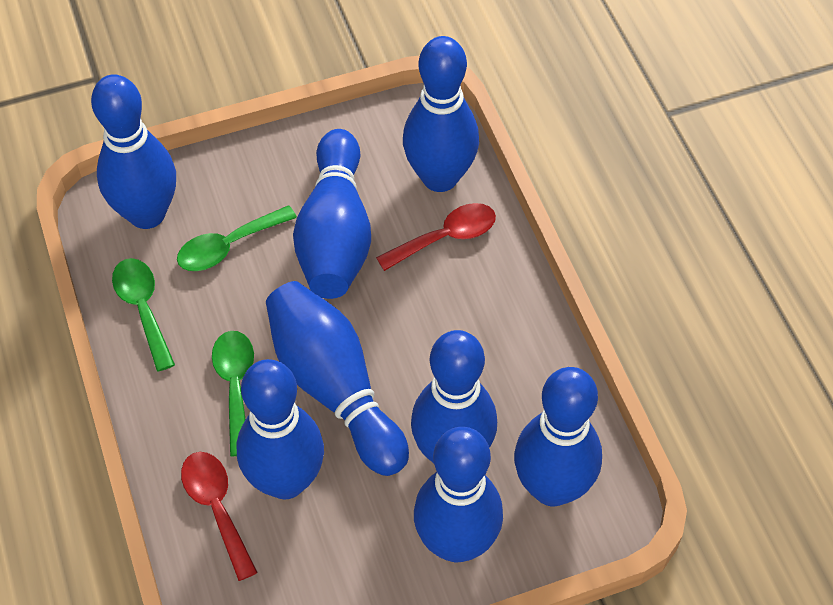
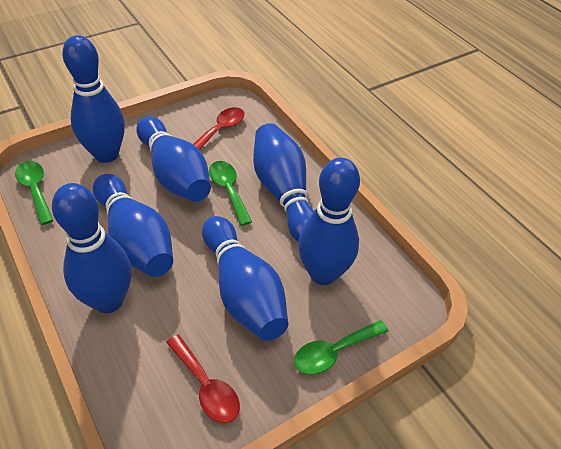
blue bowling pin: 8 -> 7

